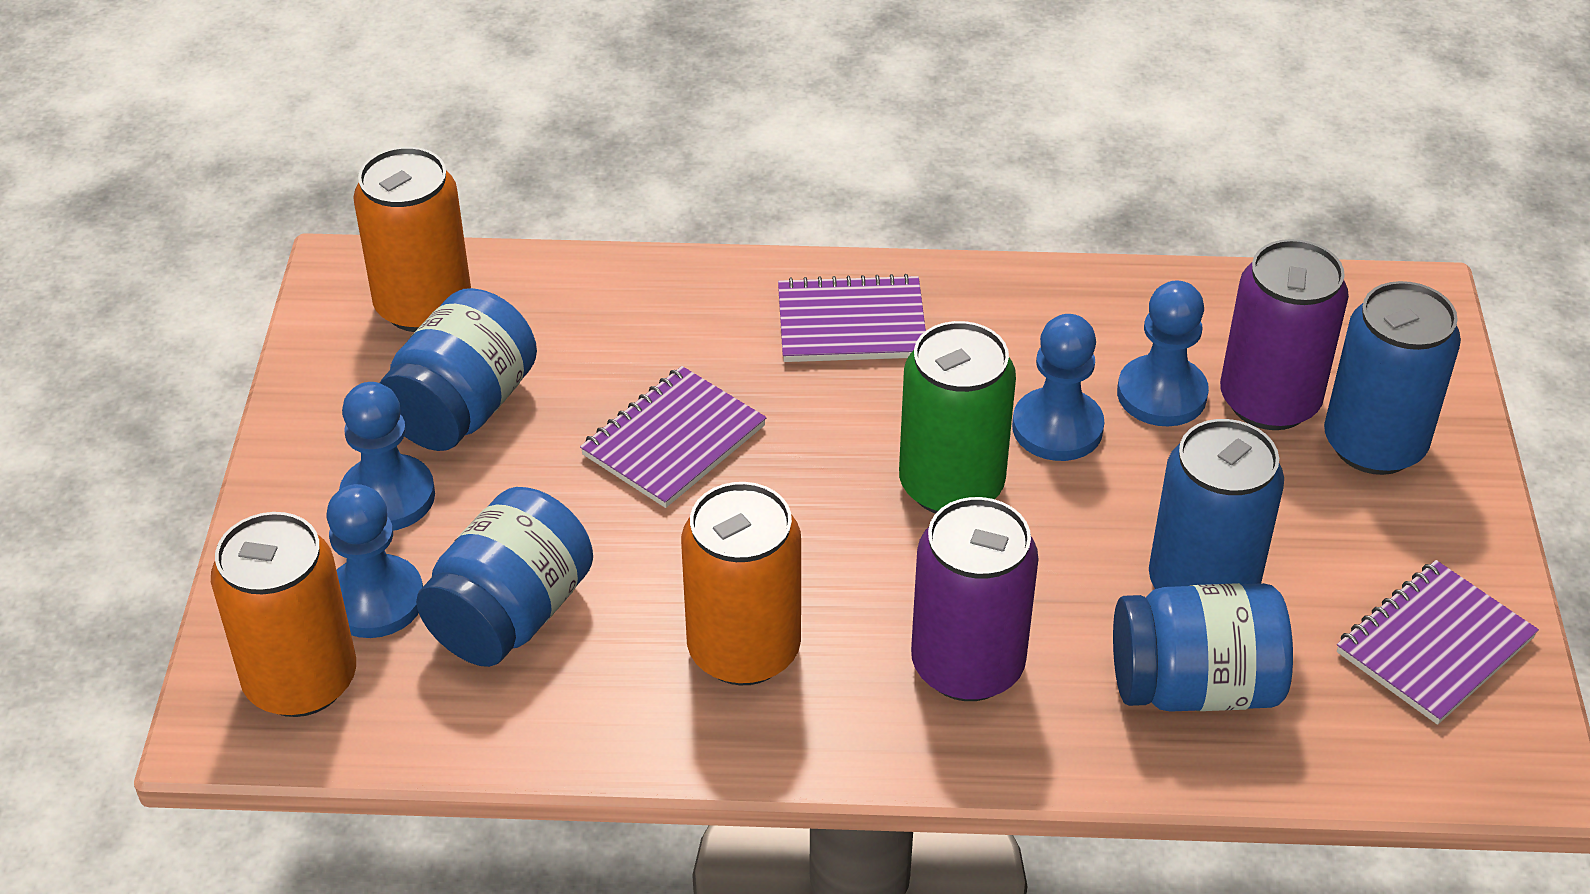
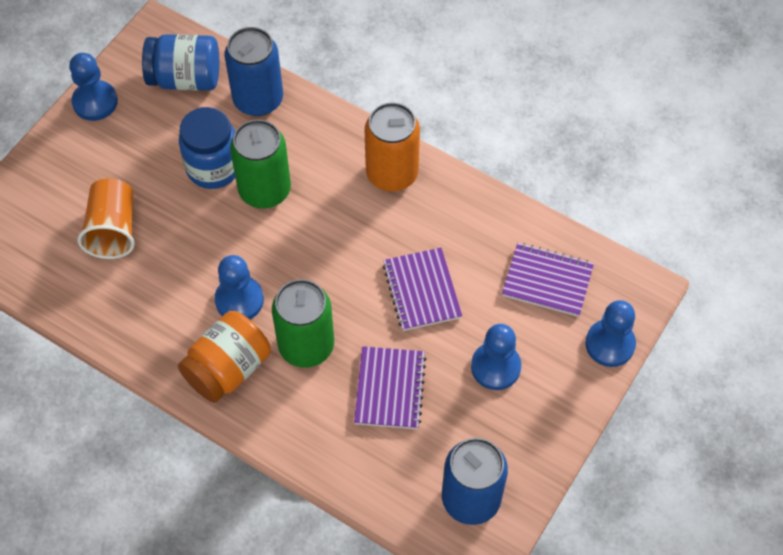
blue jar: 3 -> 2
green can: 1 -> 2
orange can: 3 -> 1
orange cup: 0 -> 1
orange jar: 0 -> 1
purple can: 2 -> 0

